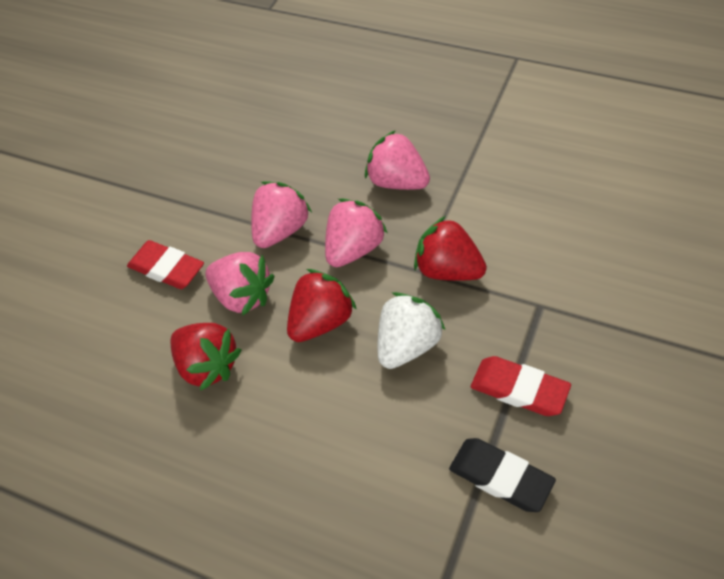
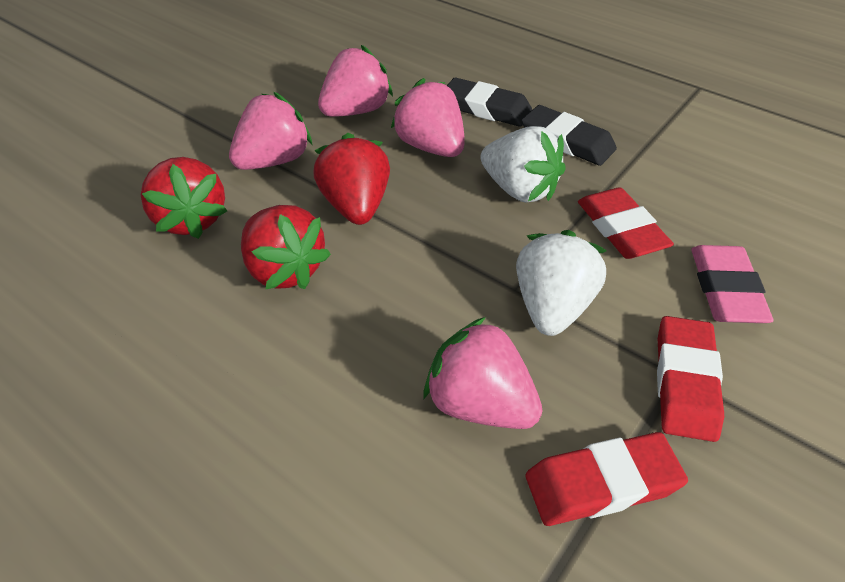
black eraser: 1 -> 2
pink eraser: 0 -> 1
red eraser: 2 -> 3
white strawberry: 1 -> 2

